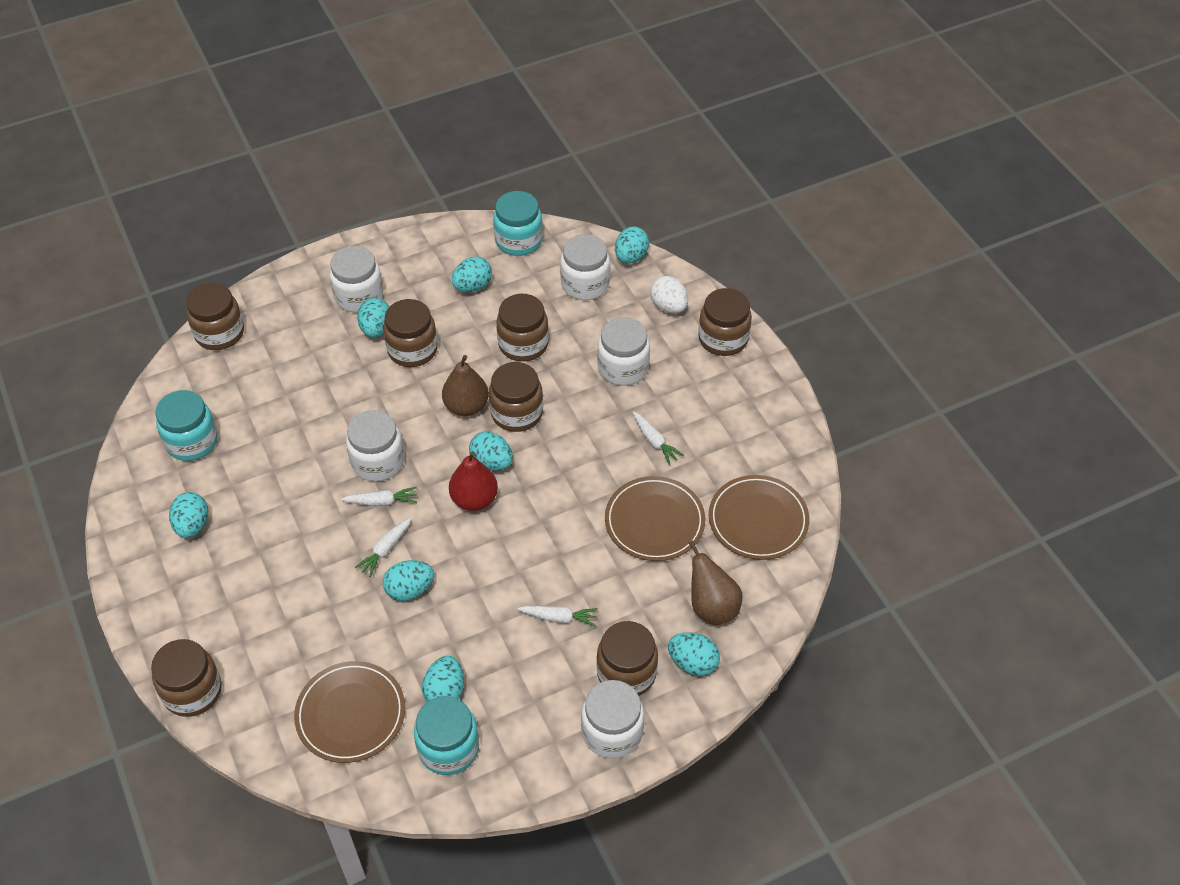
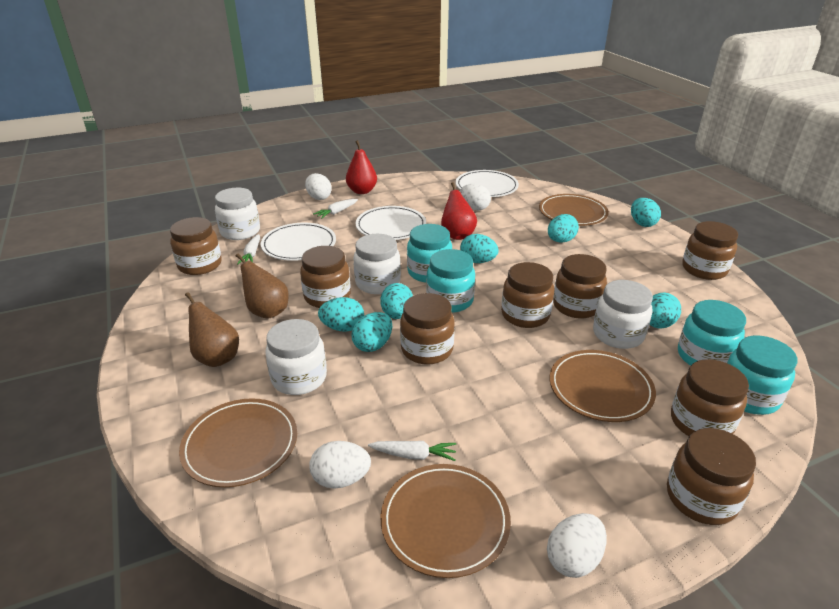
brown jar: 7 -> 8
brown plate: 3 -> 4
red pear: 1 -> 2
turquoise egg: 8 -> 7
turquoise jar: 3 -> 4
white carrot: 4 -> 3
white egg: 1 -> 4
white jar: 5 -> 4
white plate: 0 -> 3

